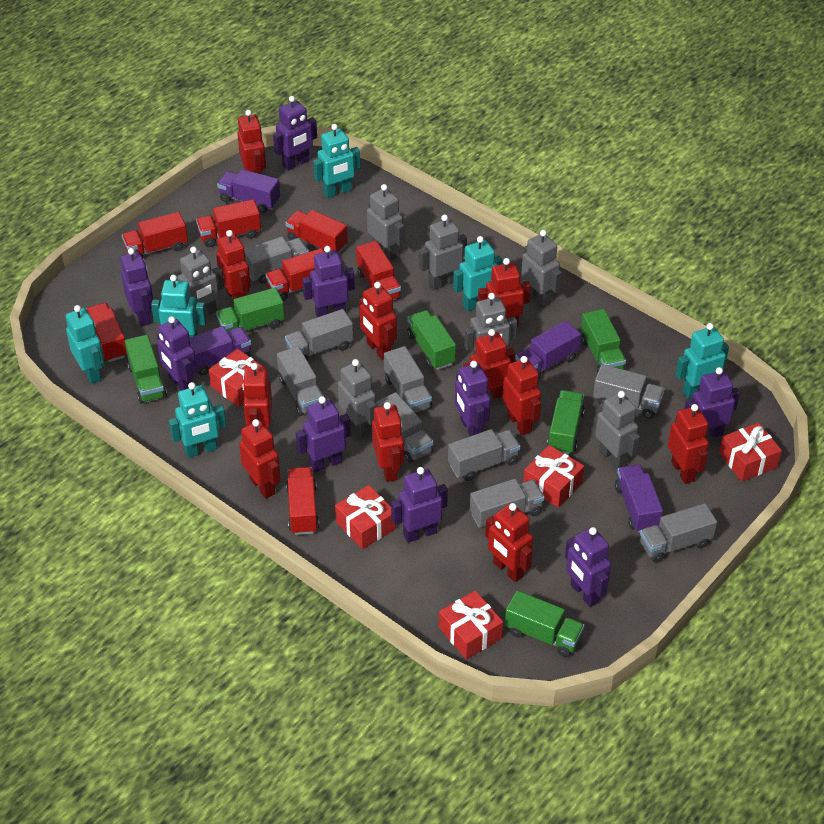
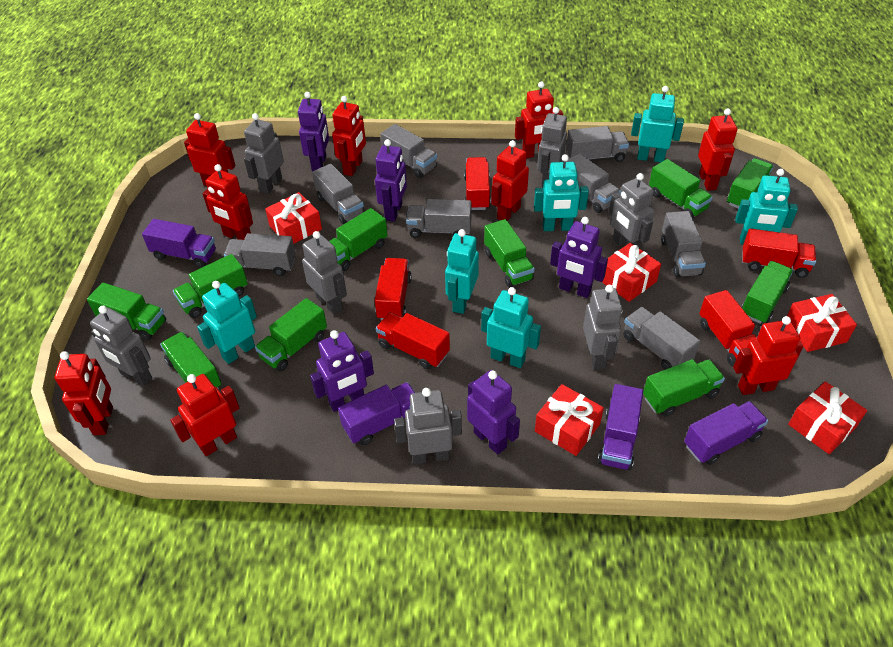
green truck: 6 -> 10
grey truck: 9 -> 8
purple robot: 9 -> 5
red robot: 11 -> 9
red truck: 7 -> 5

